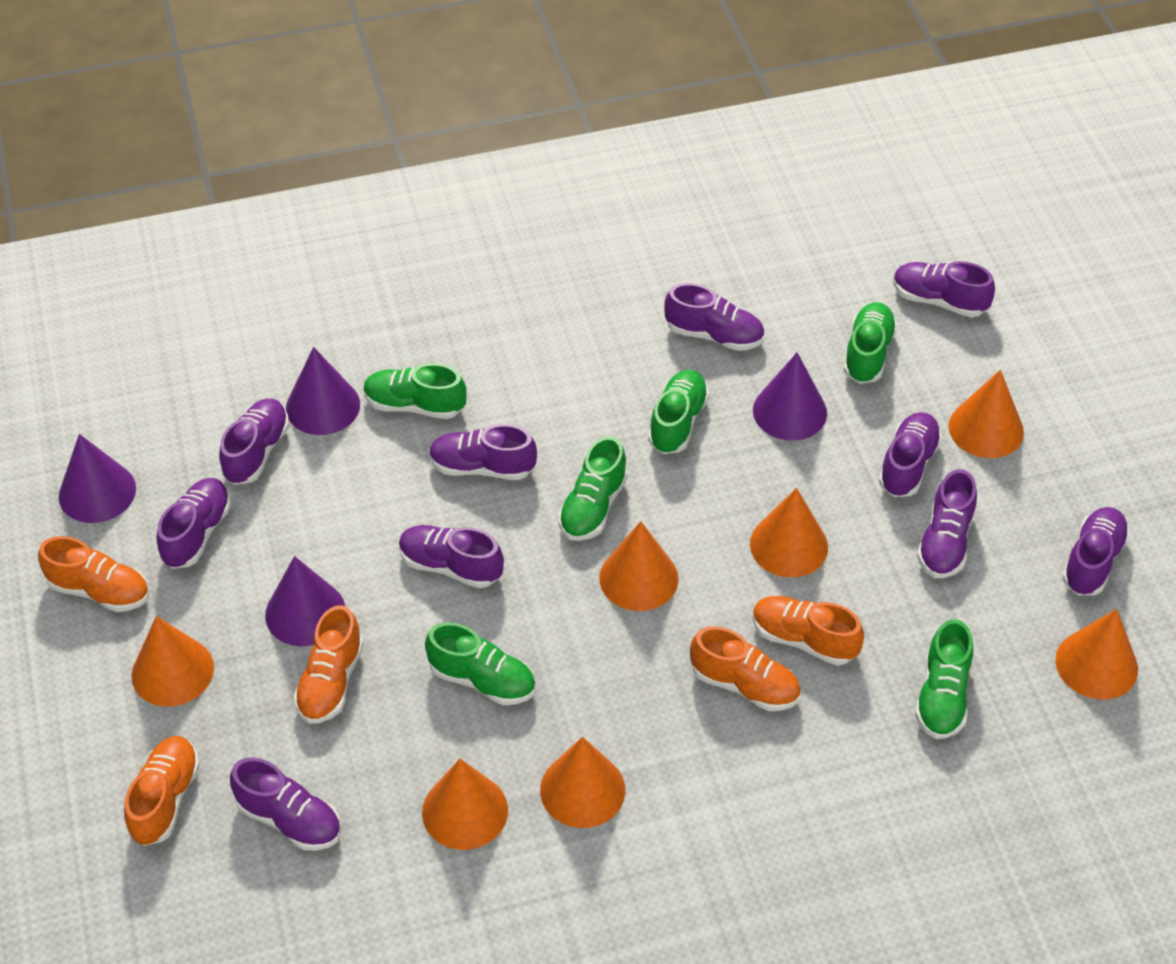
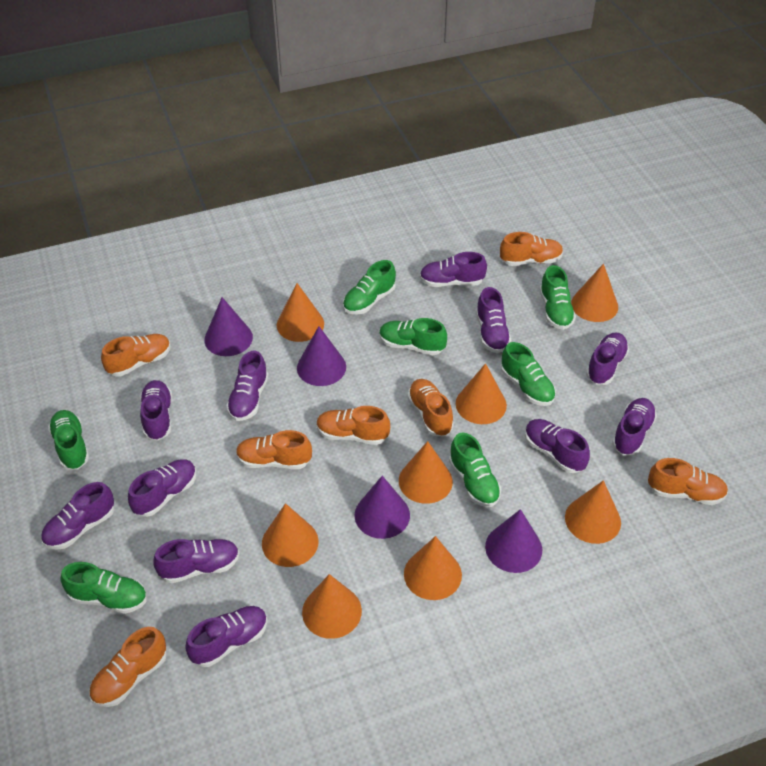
green shoe: 6 -> 7
orange cone: 7 -> 8
orange shoe: 5 -> 7
purple shoe: 10 -> 11

